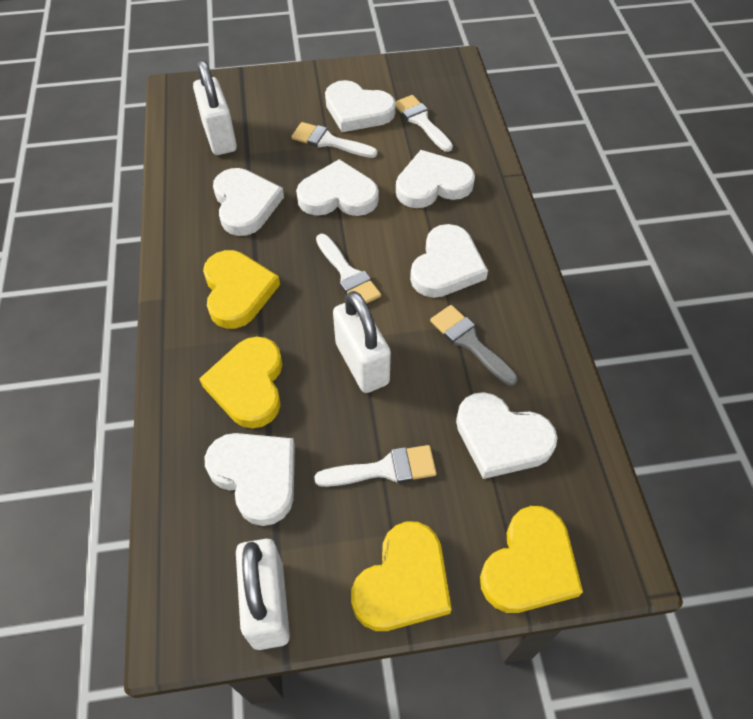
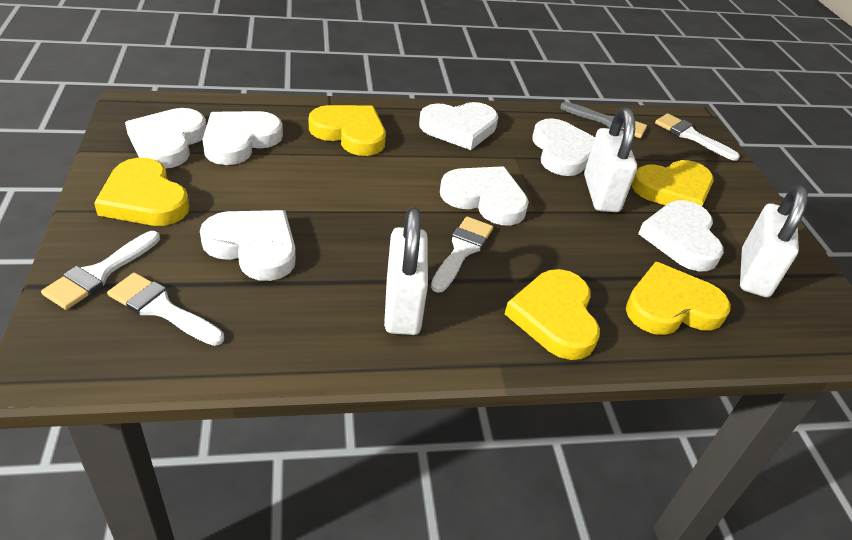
yellow heart: 4 -> 5

